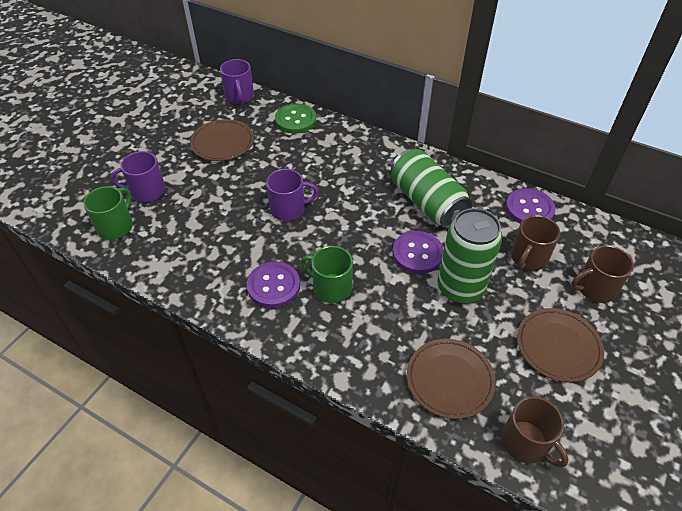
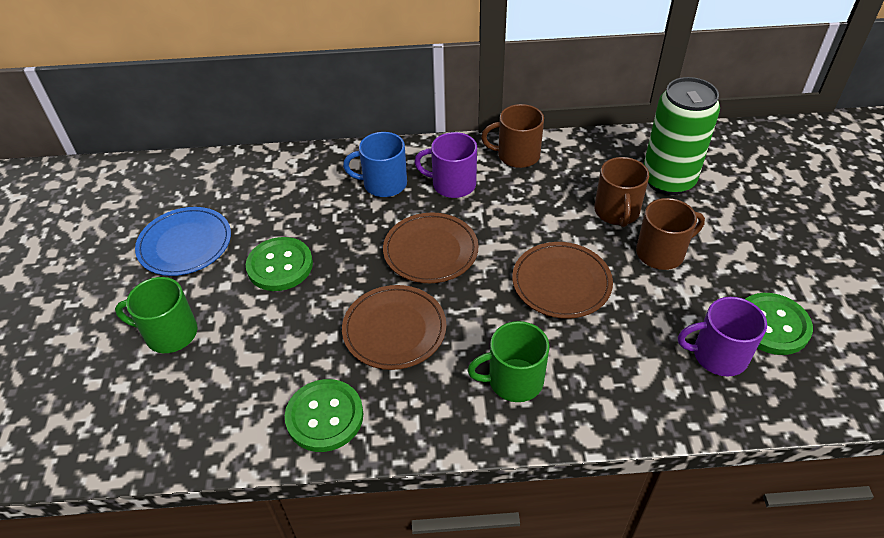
blue mug: 0 -> 1
blue plate: 0 -> 1
green button: 1 -> 3
green can: 2 -> 1
purple button: 3 -> 0
purple mug: 3 -> 2

